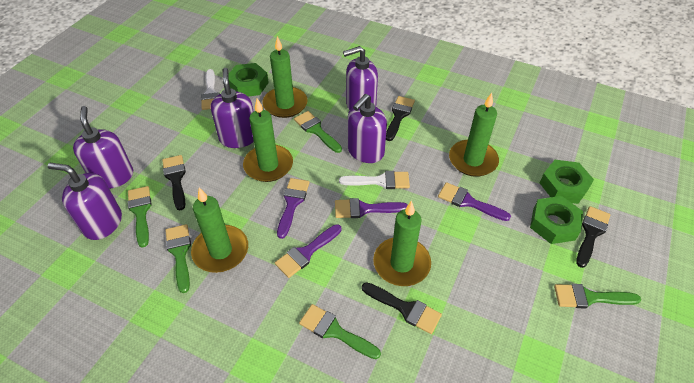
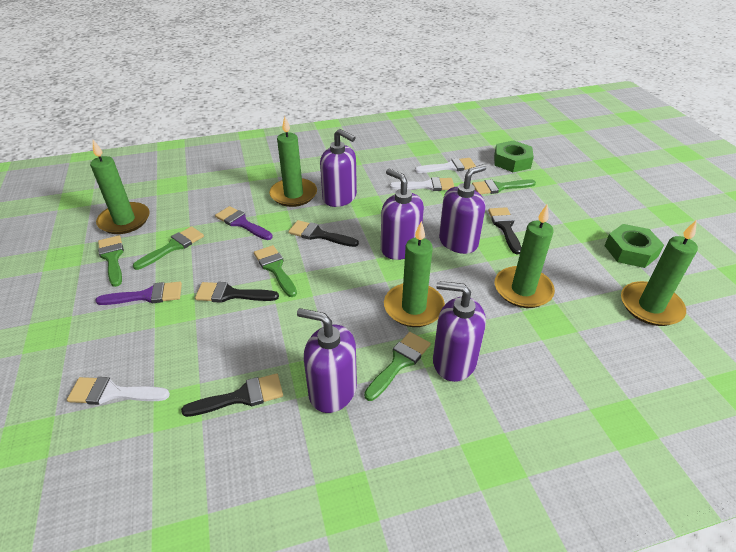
green nut: 3 -> 2
purple brush: 4 -> 2
white brush: 2 -> 3

